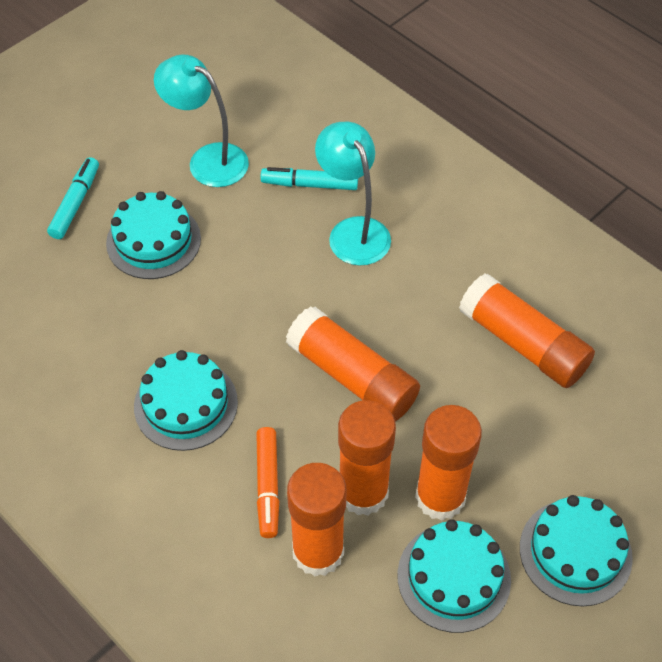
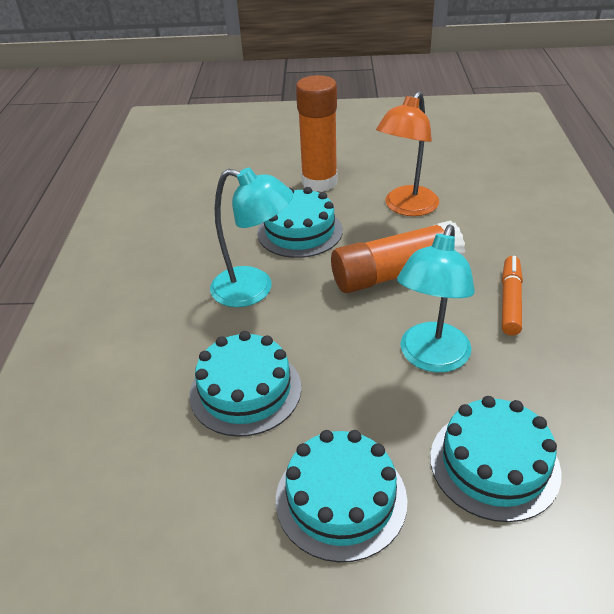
orange glue stick: 5 -> 2
orange lamp: 0 -> 1
turquoise marker: 2 -> 0

